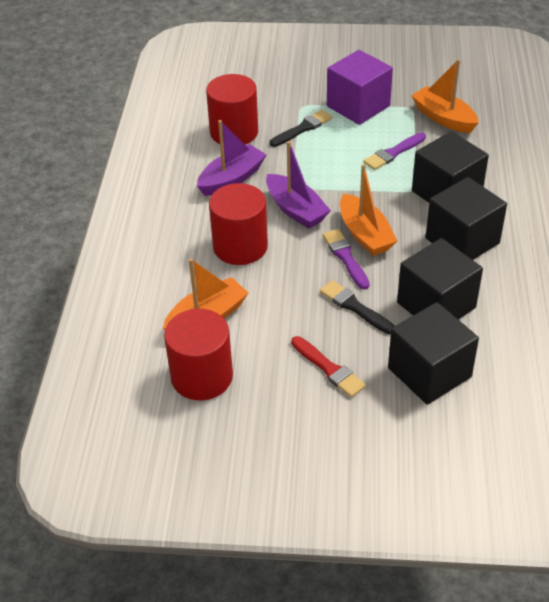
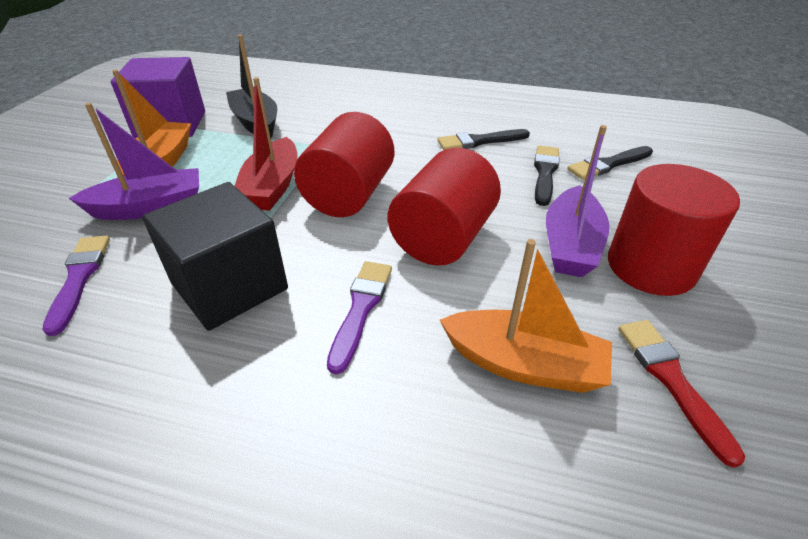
black boat: 0 -> 1
black brush: 2 -> 3
black cube: 4 -> 1
orange boat: 3 -> 2
red boat: 0 -> 1

